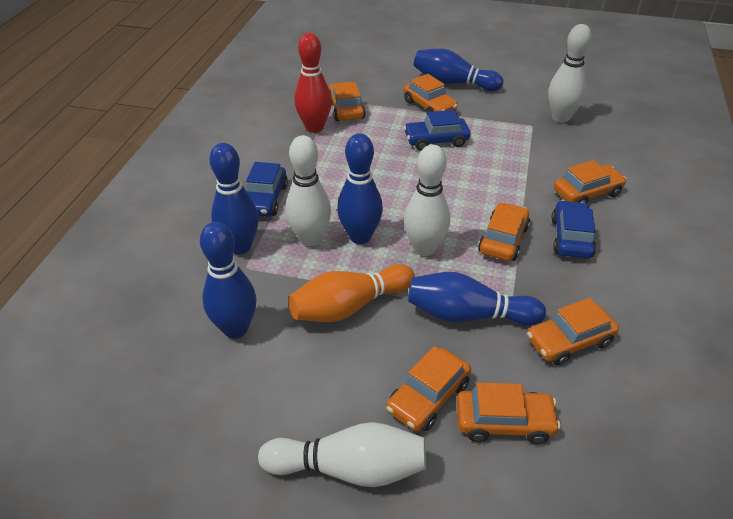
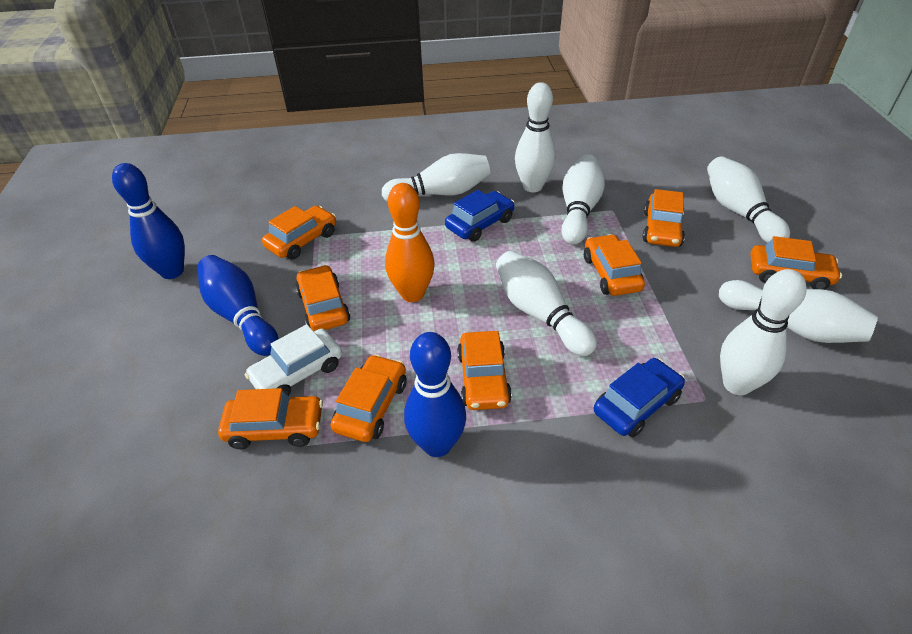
blue bowling pin: 5 -> 3
blue car: 3 -> 2
orange car: 7 -> 8
red bowling pin: 1 -> 0
white bowling pin: 4 -> 7
white car: 0 -> 1

